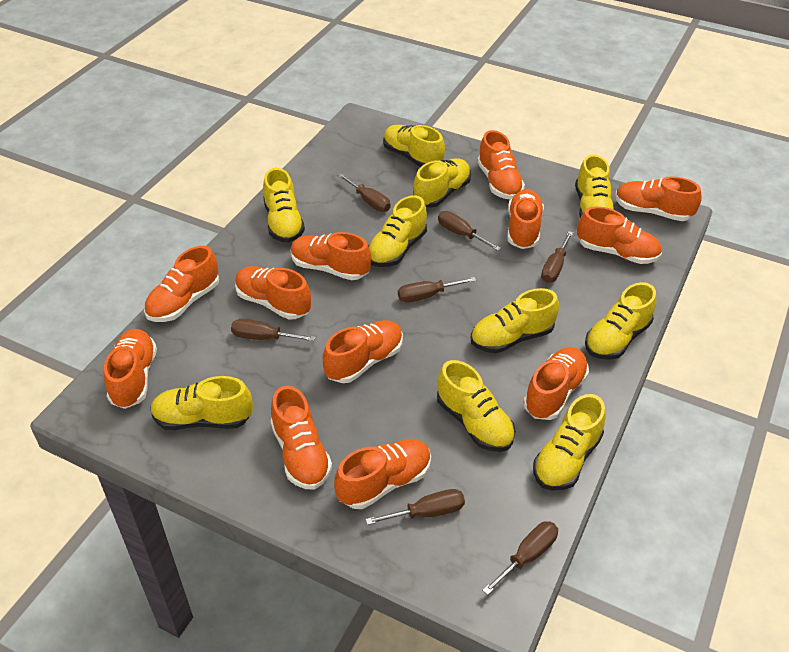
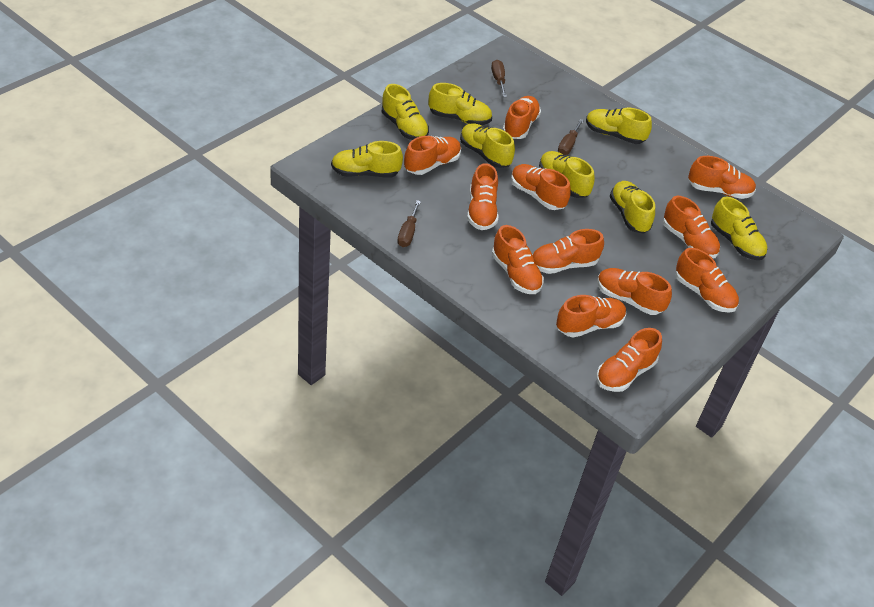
brown screwdriver: 7 -> 3
yellow shoe: 10 -> 8

